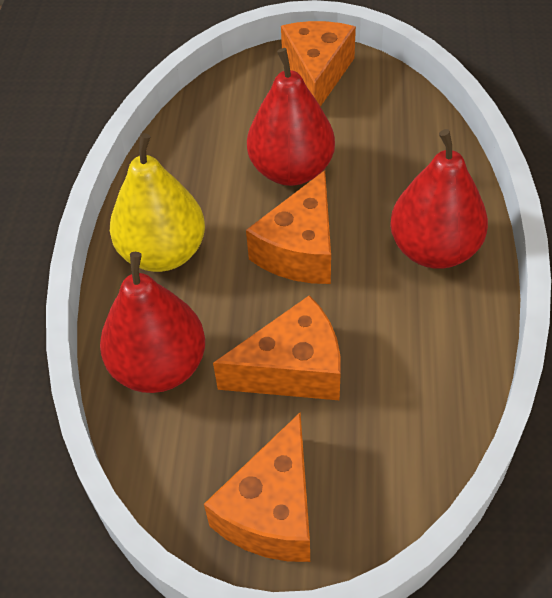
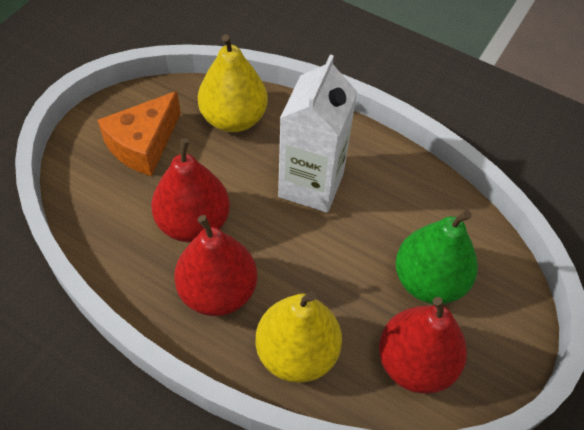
green pear: 0 -> 1
orange cheese: 4 -> 1
white carton: 0 -> 1
yellow pear: 1 -> 2

